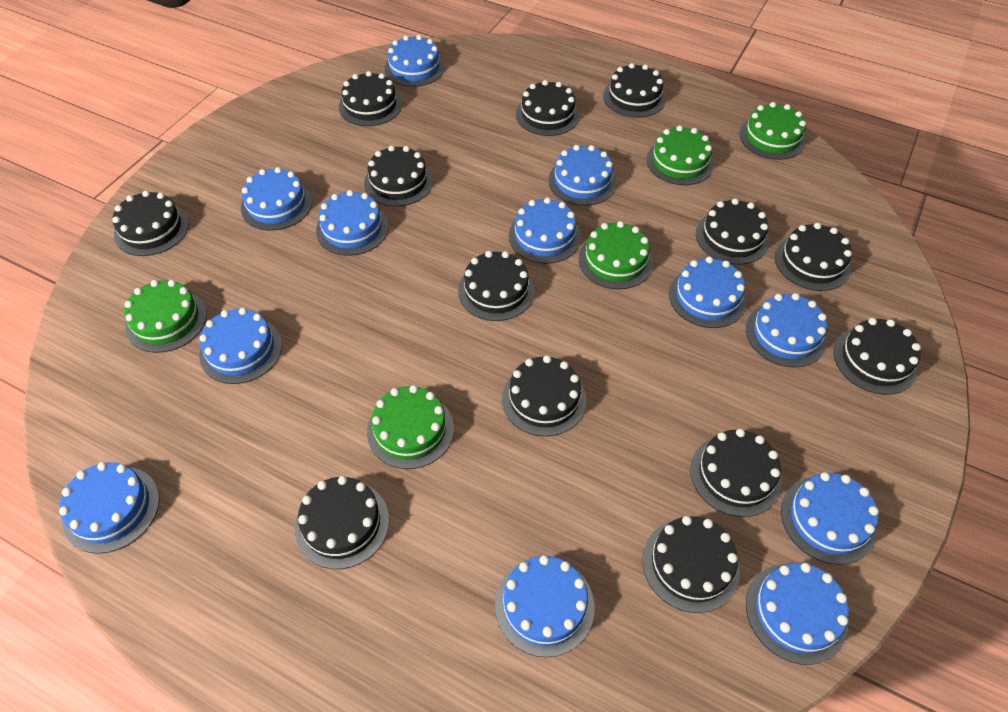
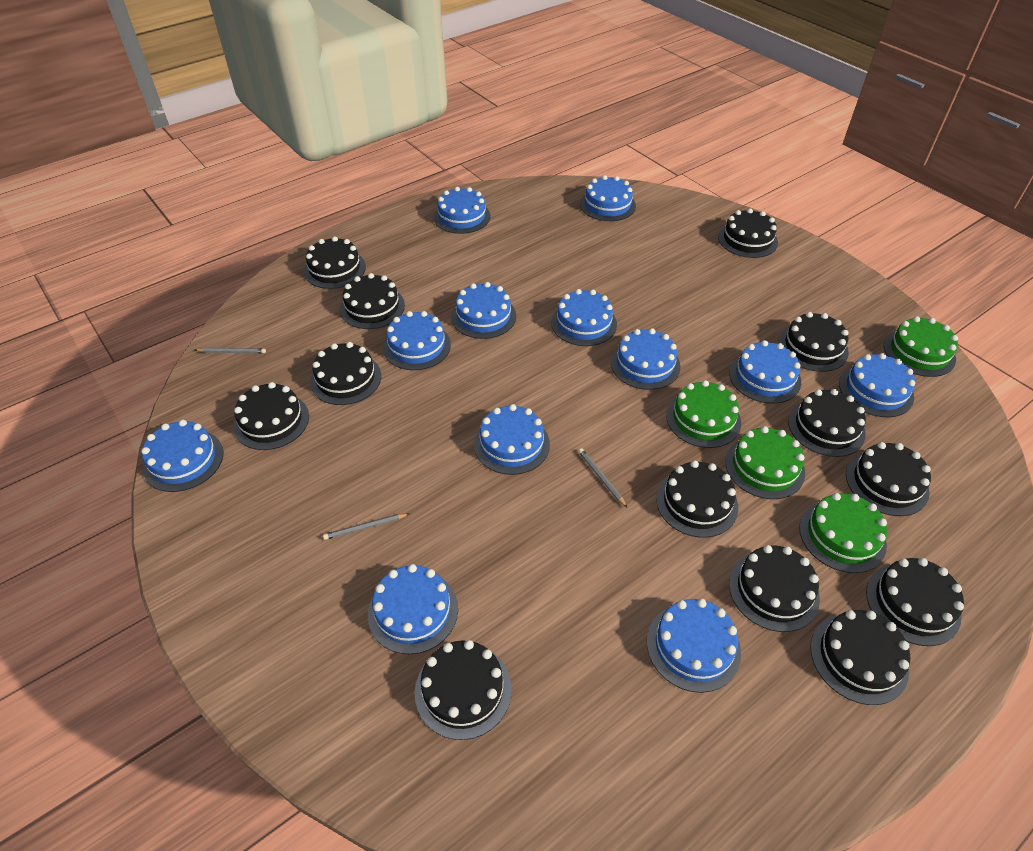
green cake: 5 -> 4
grey pencil: 0 -> 3

